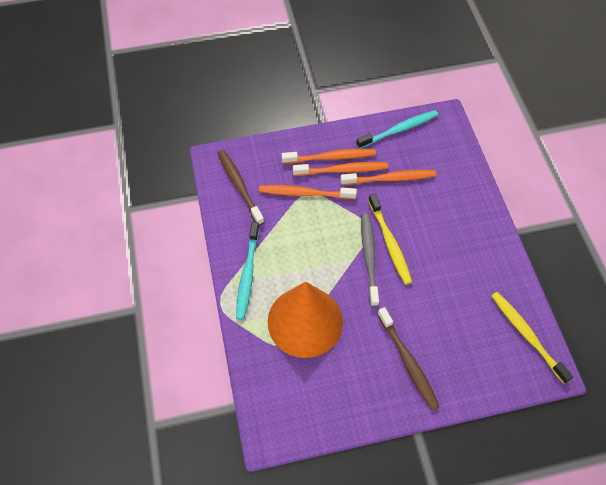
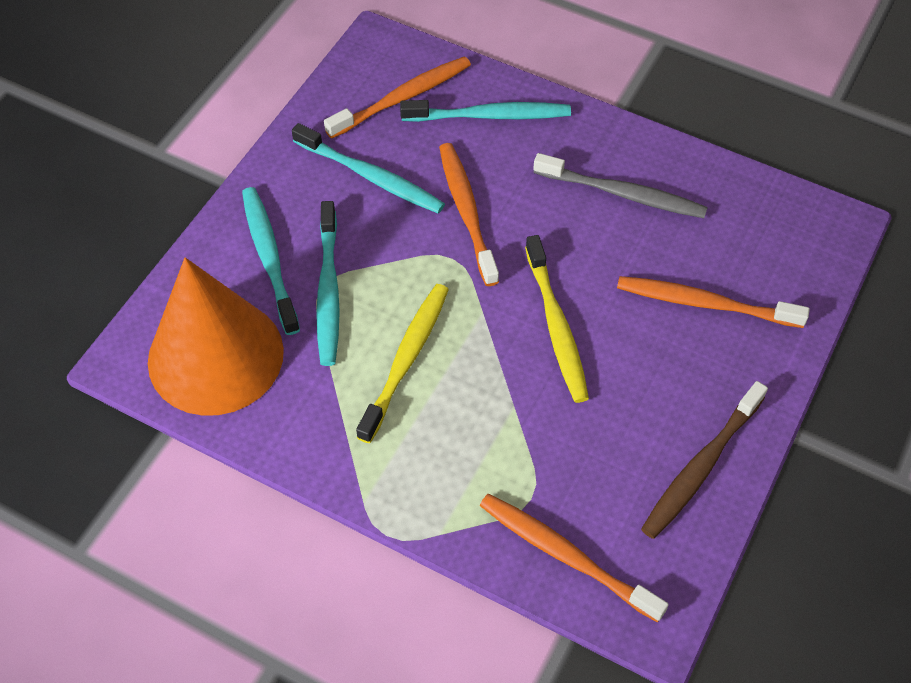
brown toothbrush: 2 -> 1
turquoise toothbrush: 2 -> 4

